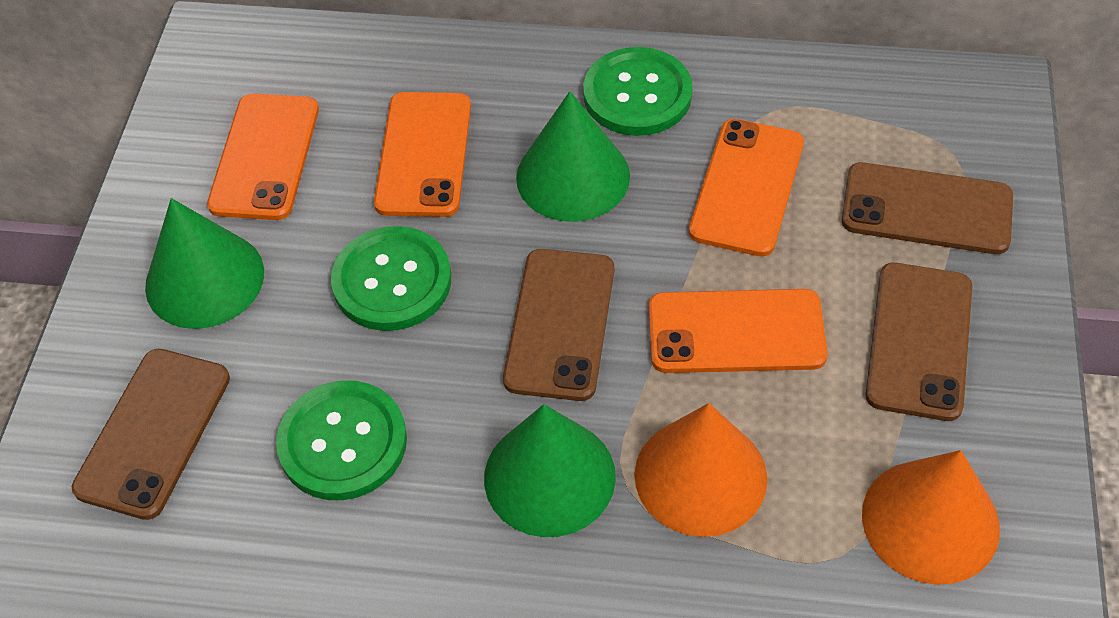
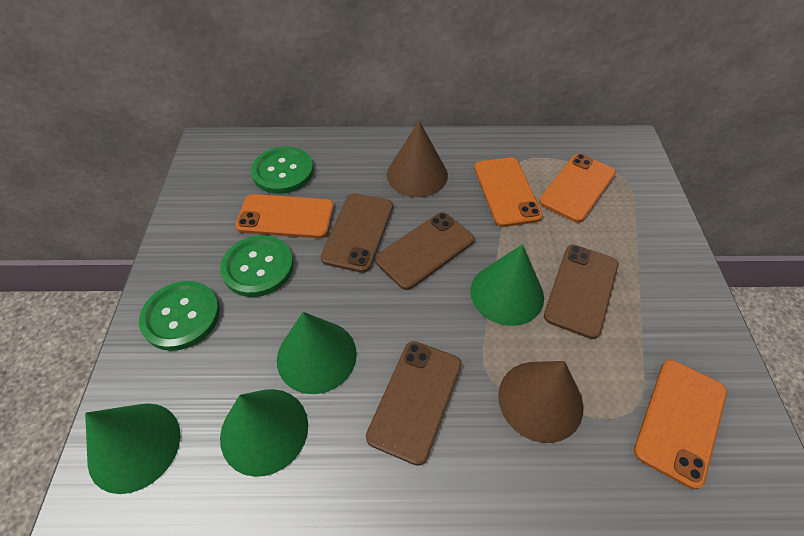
brown cone: 0 -> 2
green cone: 3 -> 4
orange cone: 2 -> 0

